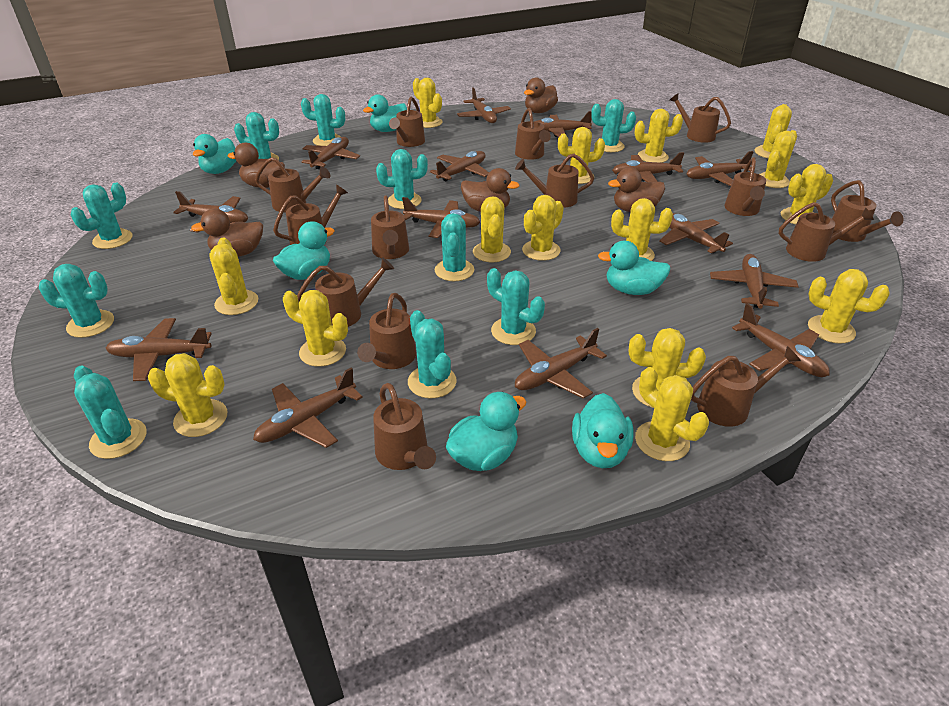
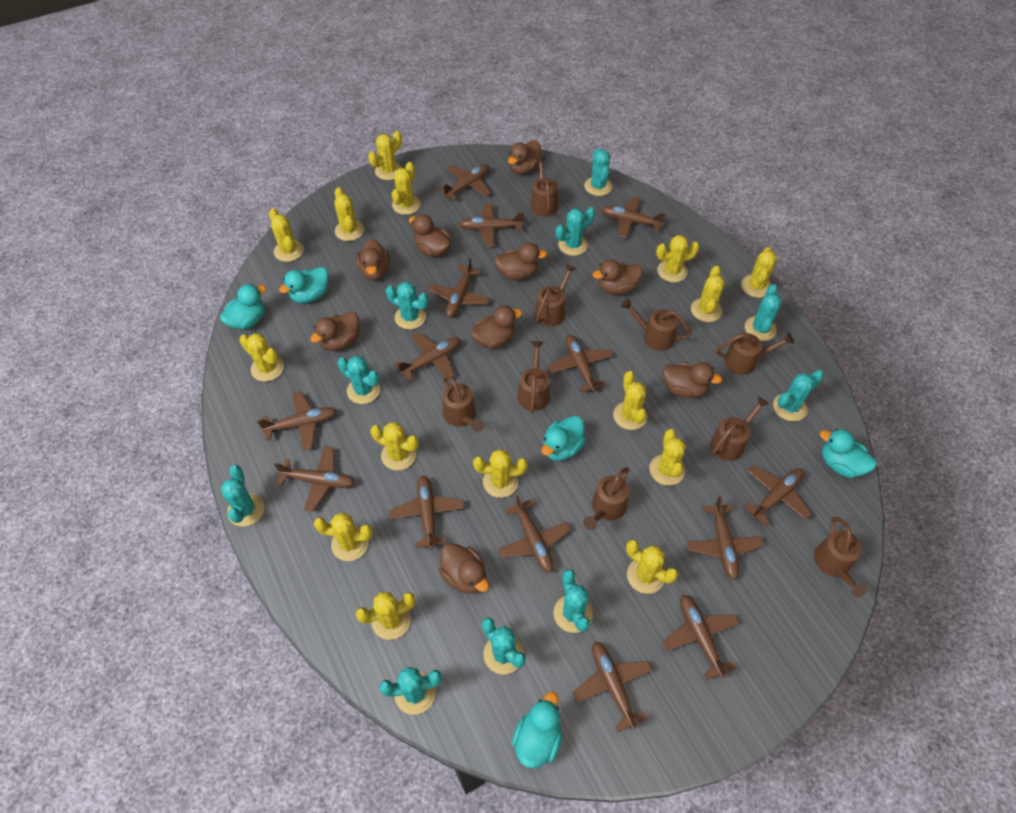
brown duck: 5 -> 9
brown watering can: 14 -> 9
turquoise duck: 6 -> 5

